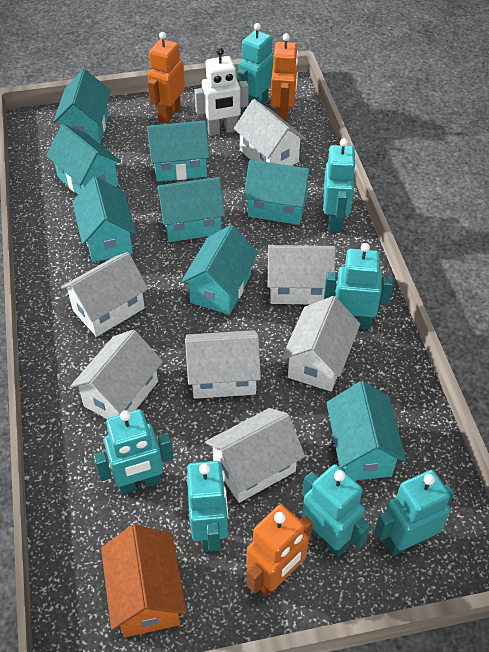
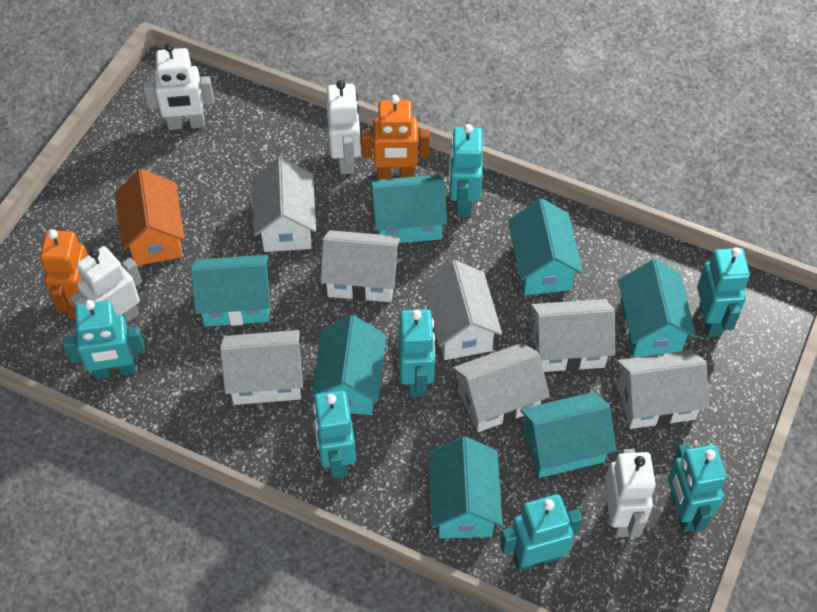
orange robot: 3 -> 2
turquoise house: 8 -> 7
white robot: 1 -> 4

